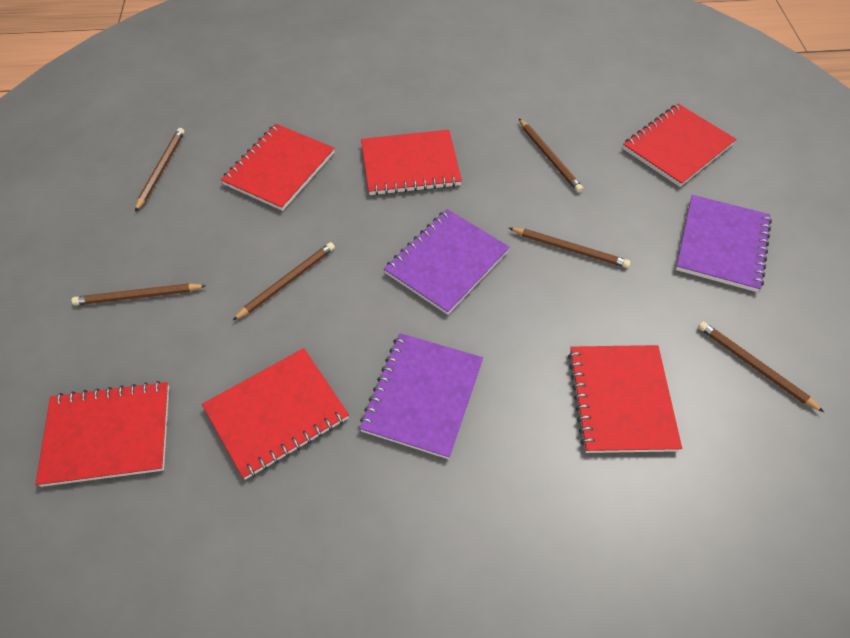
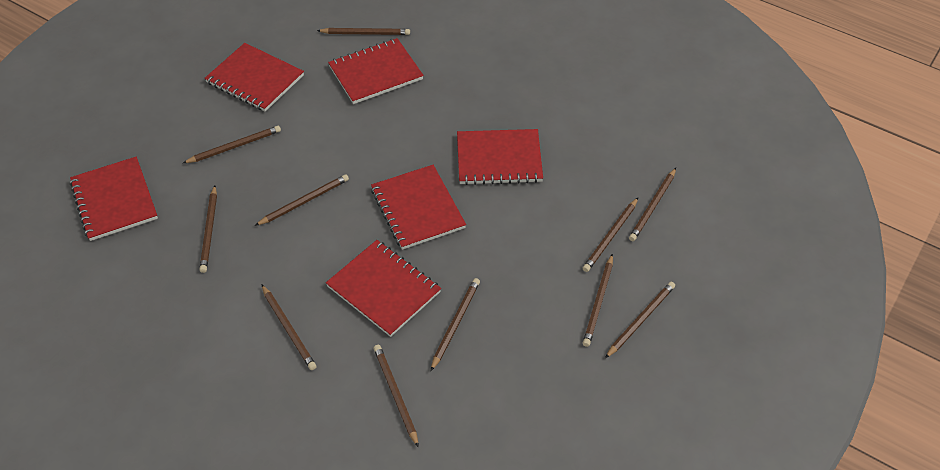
brown pencil: 6 -> 11
purple notebook: 3 -> 0

